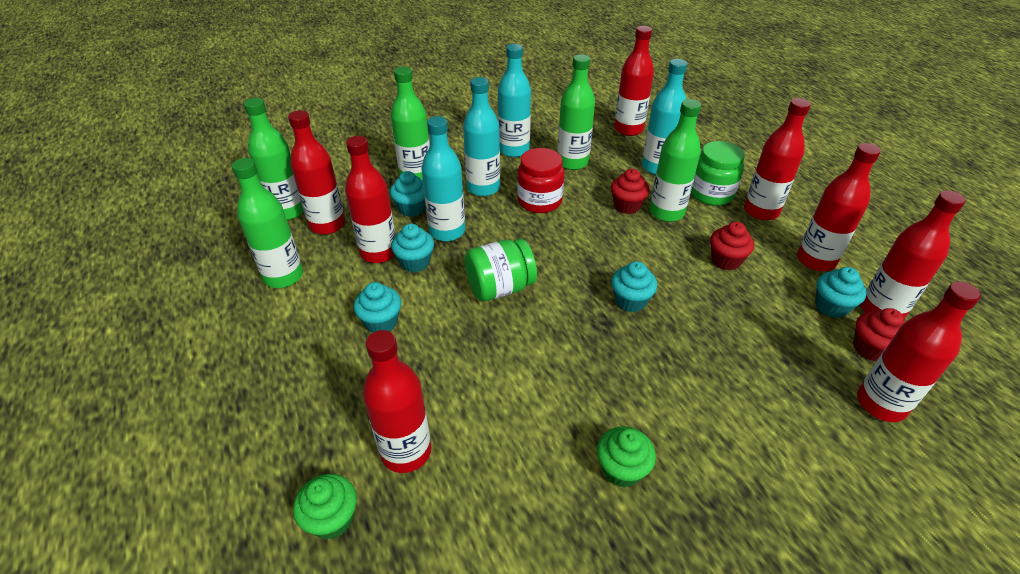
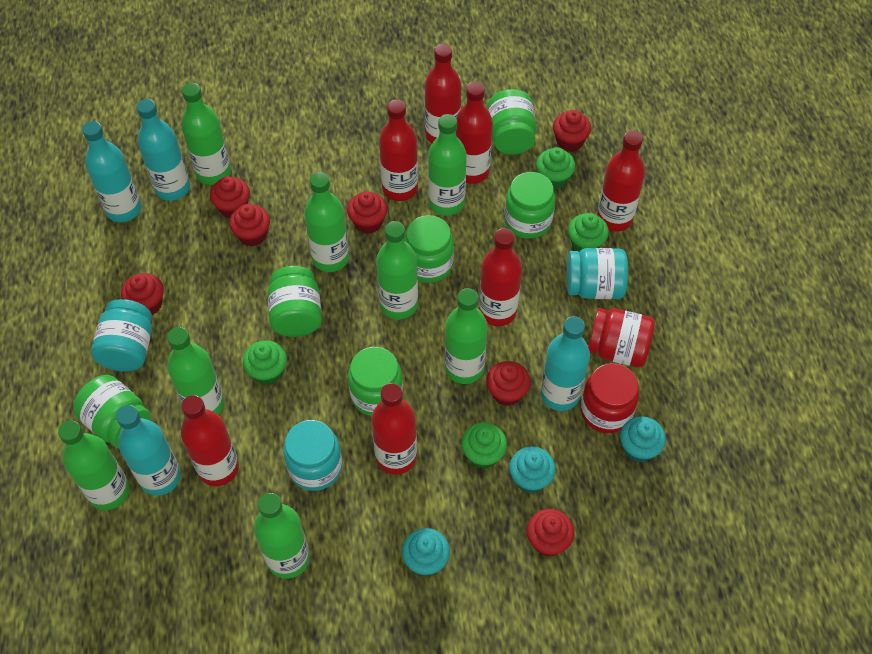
green bottle: 5 -> 8
green cupcake: 2 -> 4
green jar: 2 -> 6
red bottle: 8 -> 7
red cupcake: 3 -> 7
red jar: 1 -> 2
turquoise cupcake: 5 -> 3
turquoise jar: 0 -> 3

